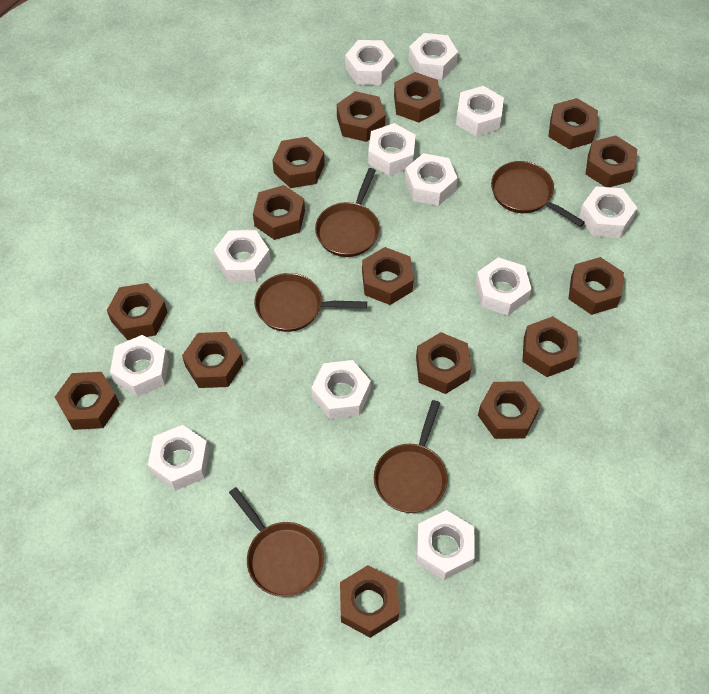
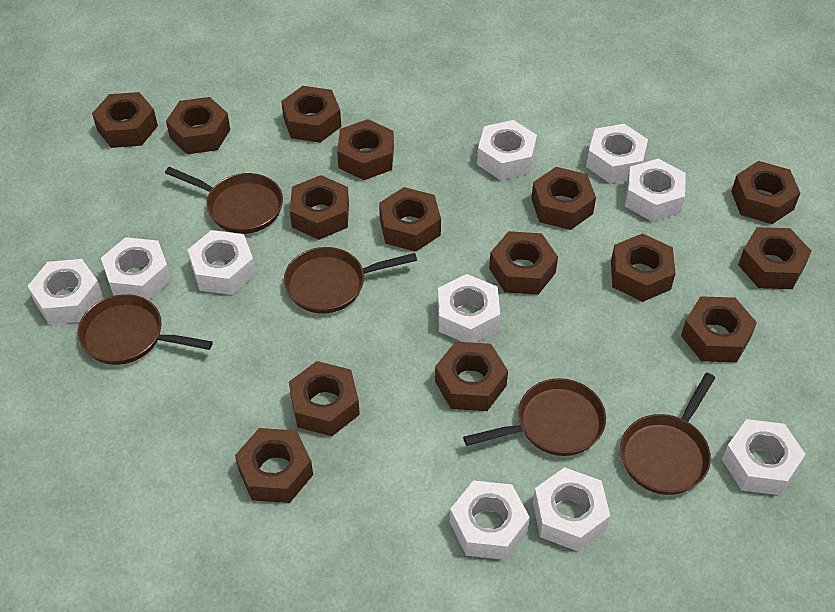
white nut: 12 -> 10

